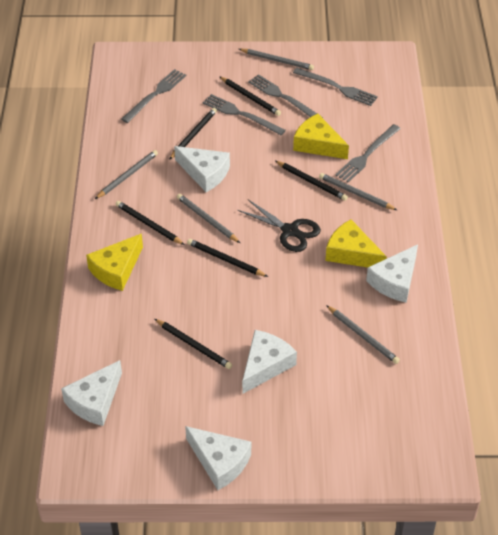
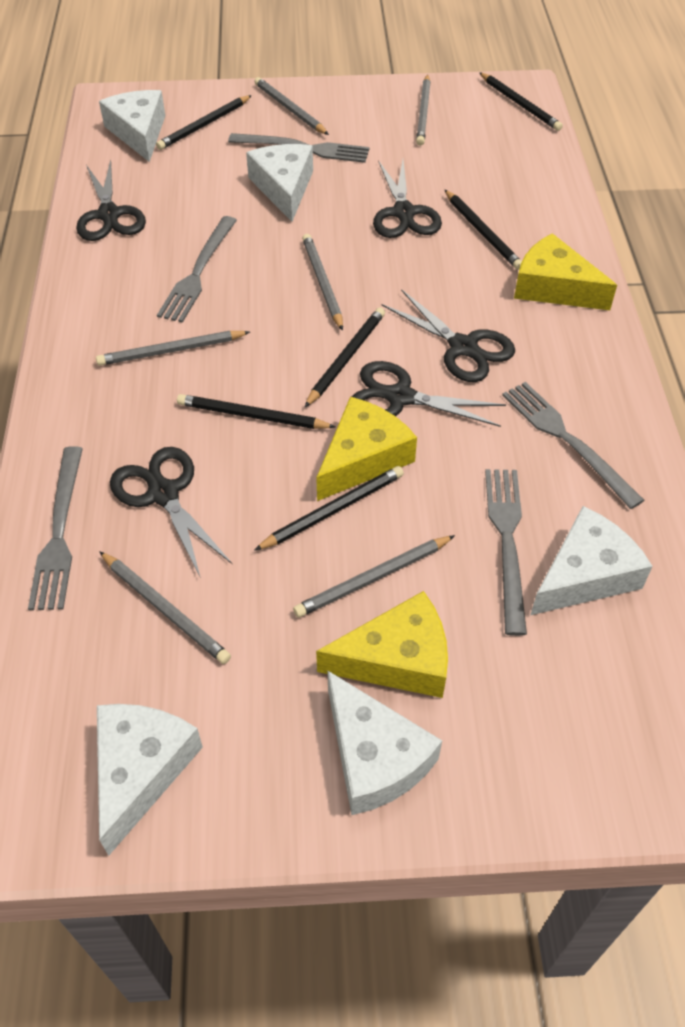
black scissors: 1 -> 5
grey pencil: 5 -> 6

